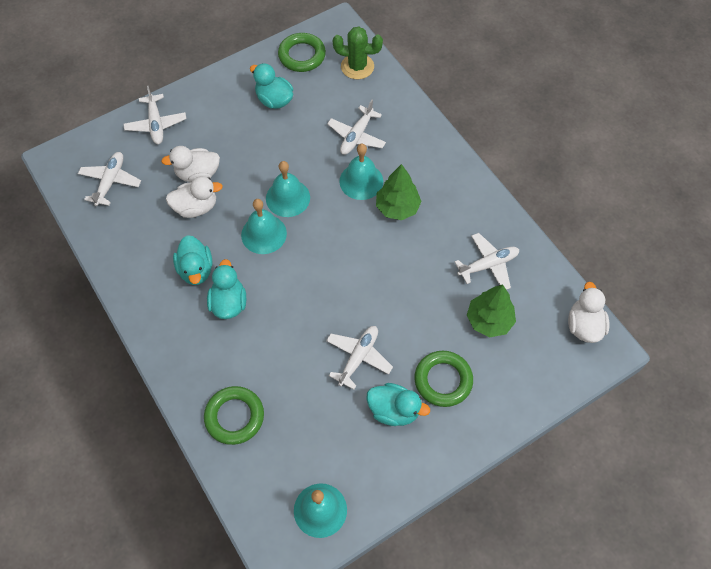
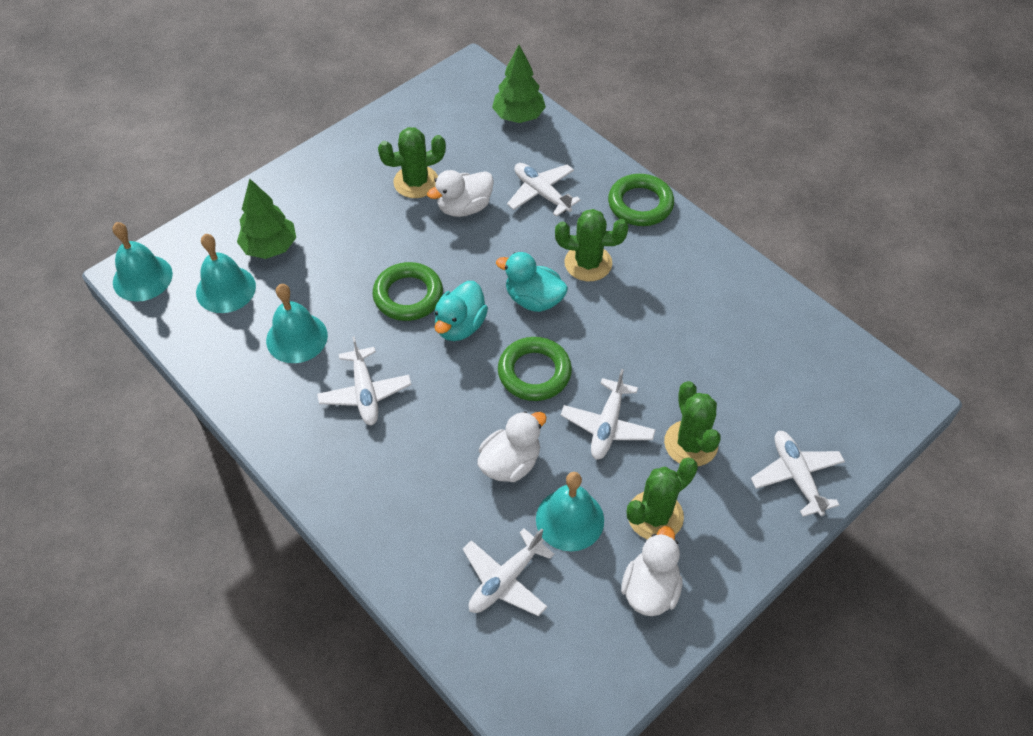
green cactus: 1 -> 4
turquoise duck: 4 -> 2

